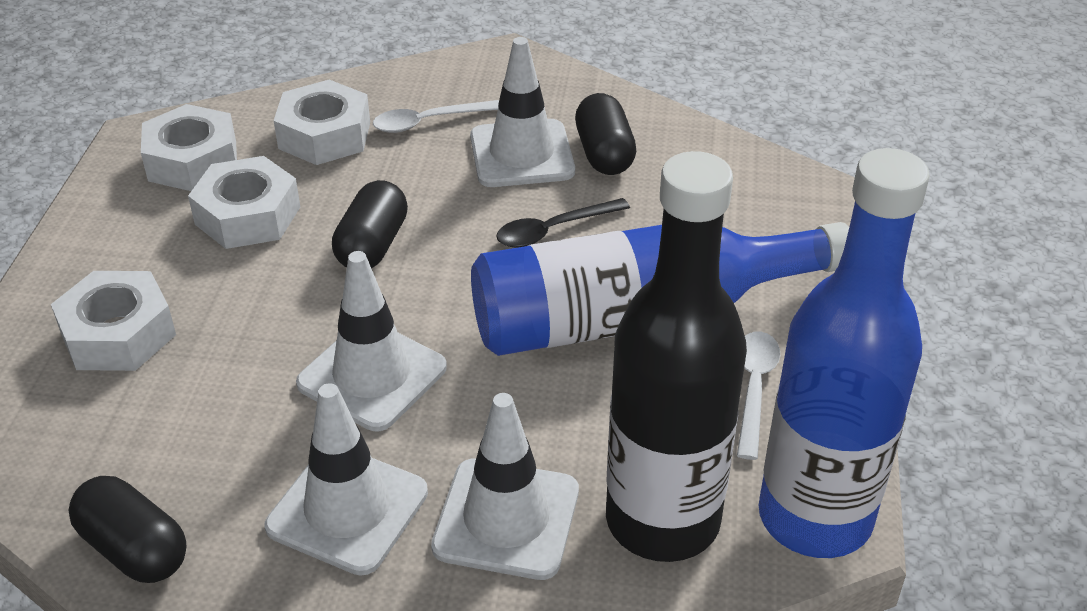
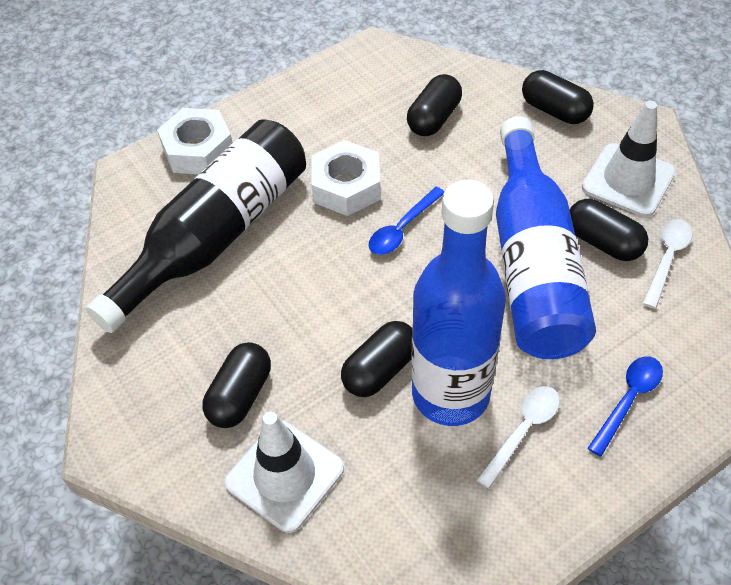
black capsule: 3 -> 5
black spoon: 1 -> 0
blue spoon: 0 -> 2
white nut: 4 -> 2
white traffic cone: 4 -> 2

